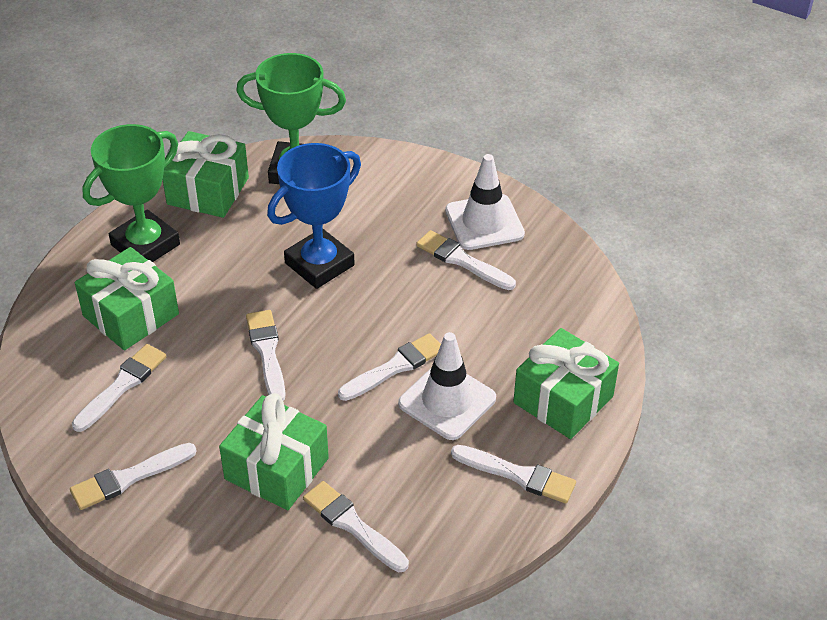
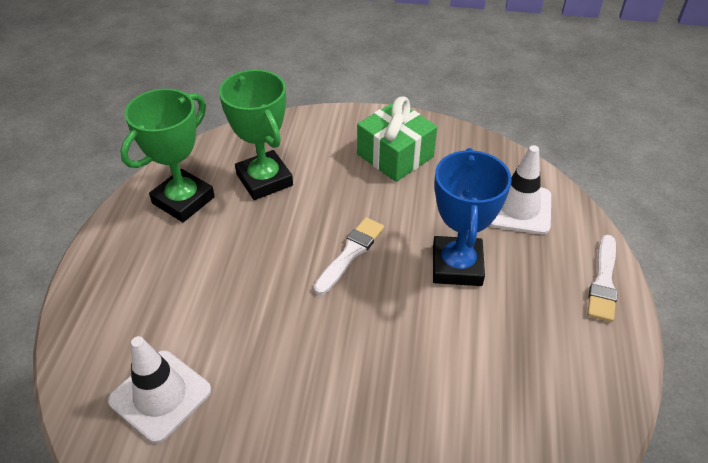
green gift: 4 -> 1
white brush: 7 -> 2

